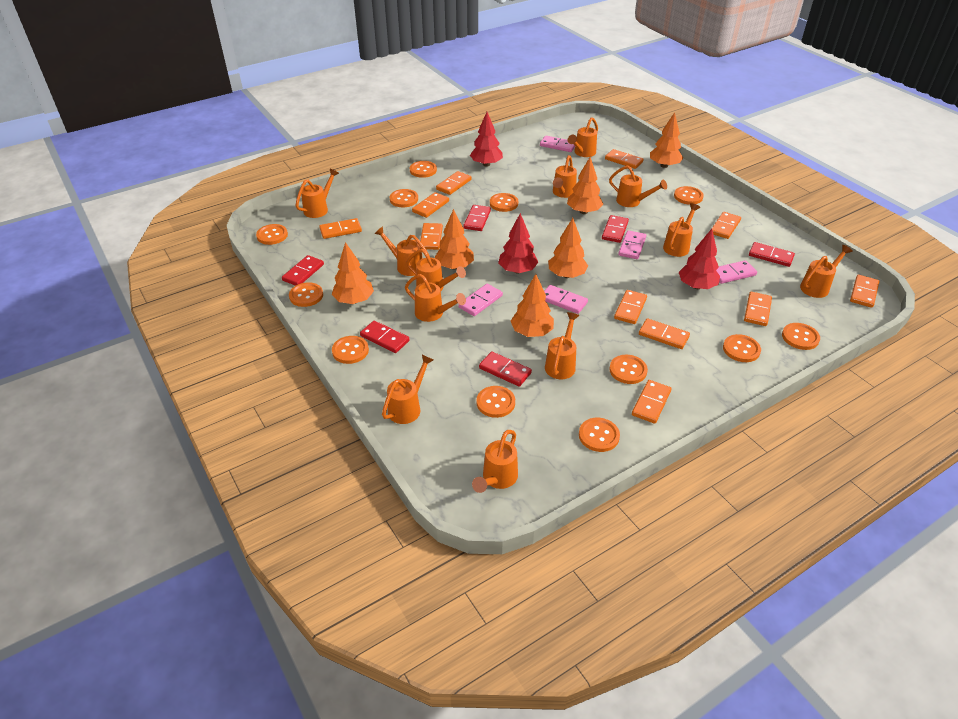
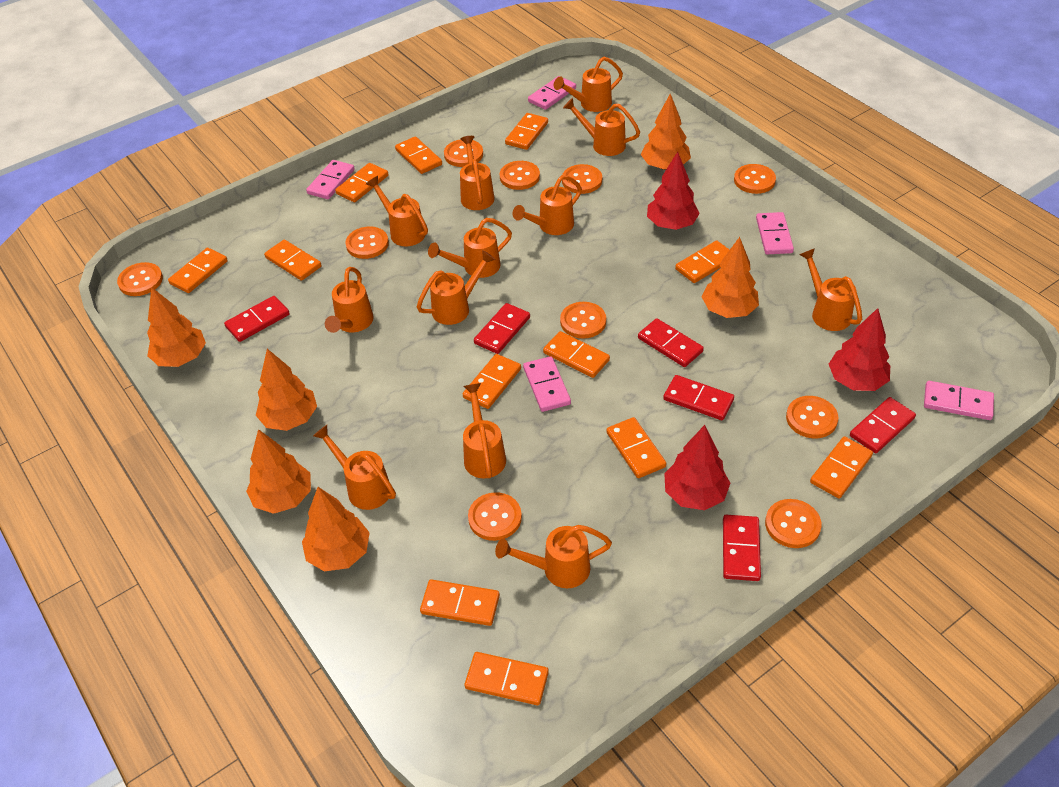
orange button: 12 -> 10
orange domino: 11 -> 12

